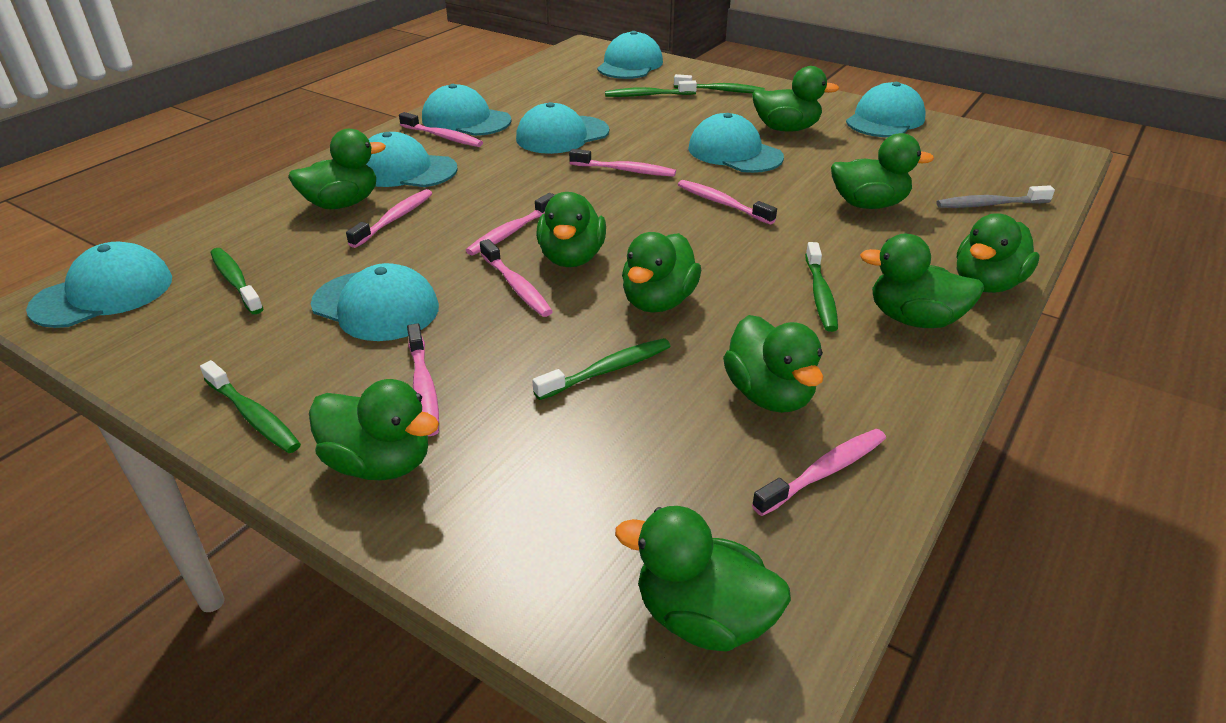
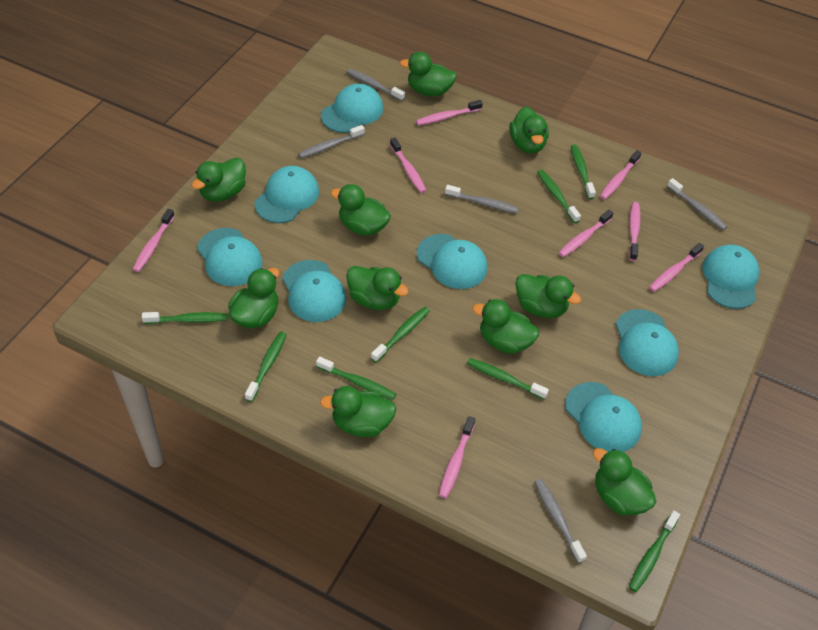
green toothbrush: 6 -> 8
grey toothbrush: 1 -> 5

